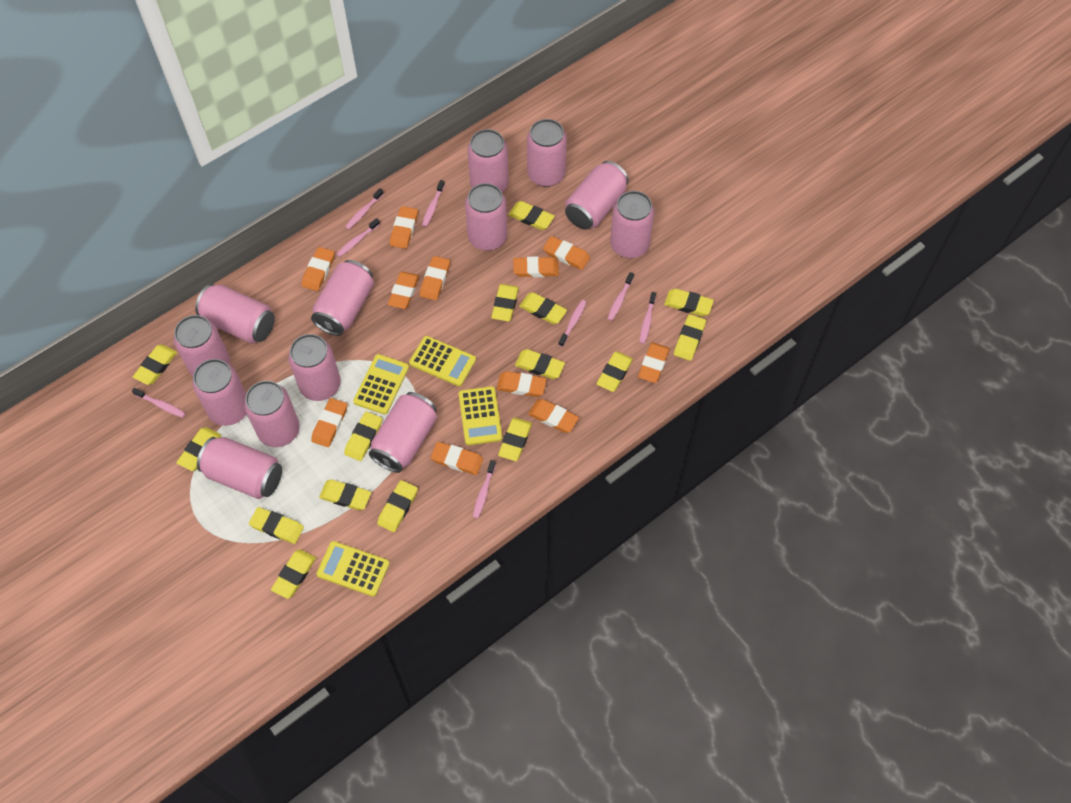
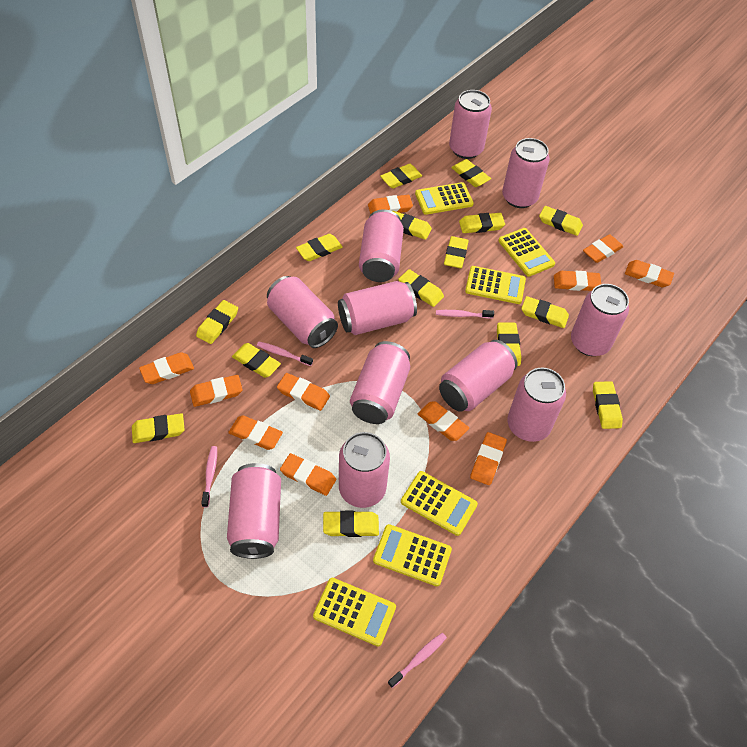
pink can: 13 -> 11
pink toothbrush: 8 -> 4
yellow calculator: 4 -> 6

